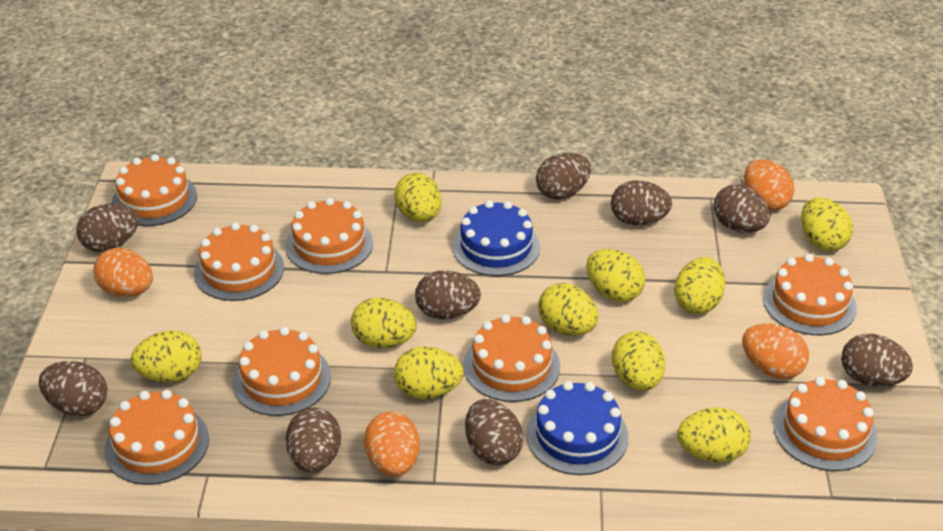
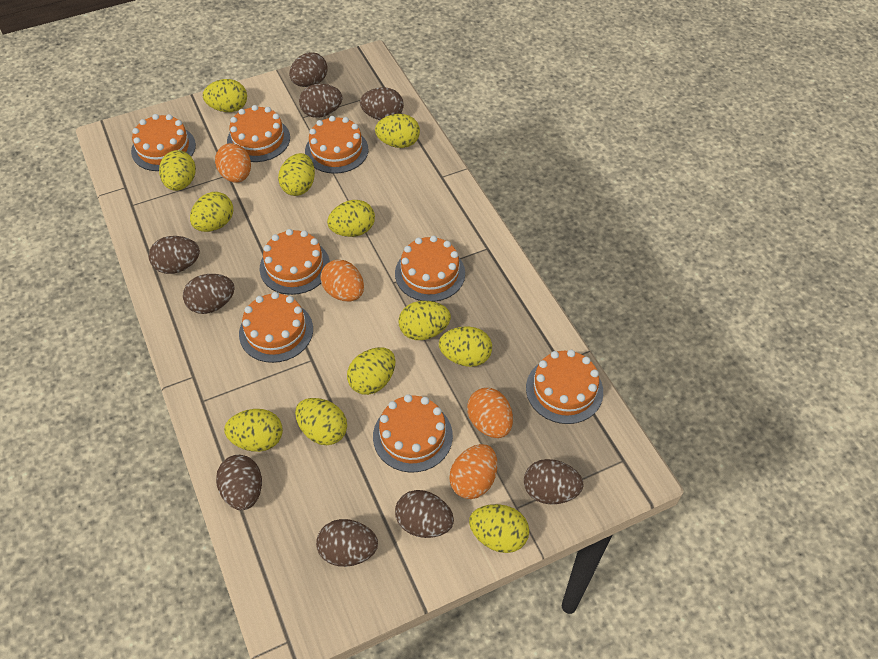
blue cake: 2 -> 0
yellow egg: 10 -> 12

